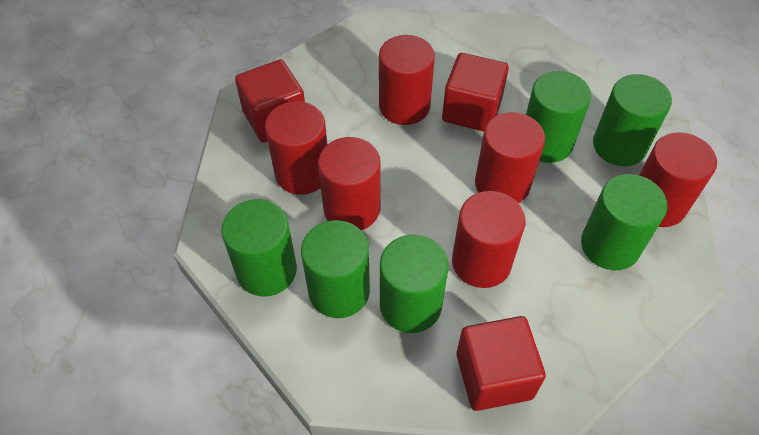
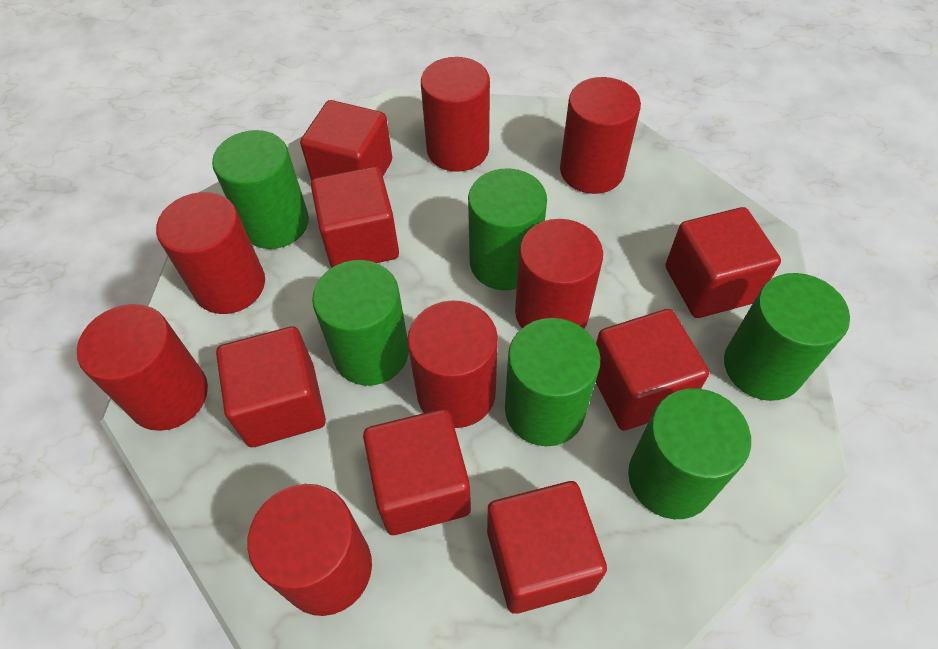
red cube: 3 -> 7
red cylinder: 6 -> 7

